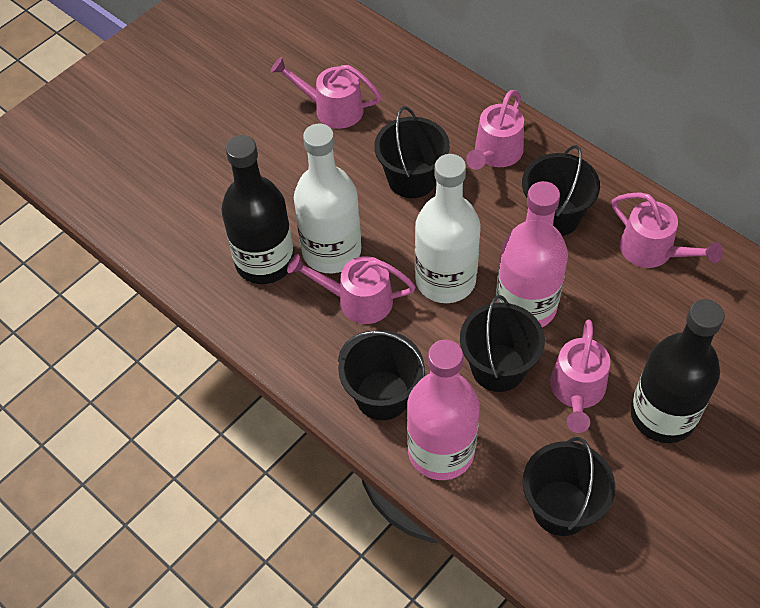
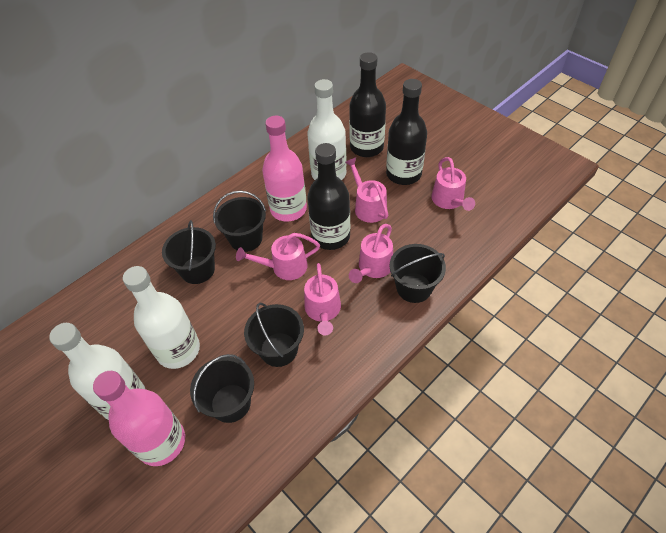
black bottle: 2 -> 3
white bottle: 2 -> 3

